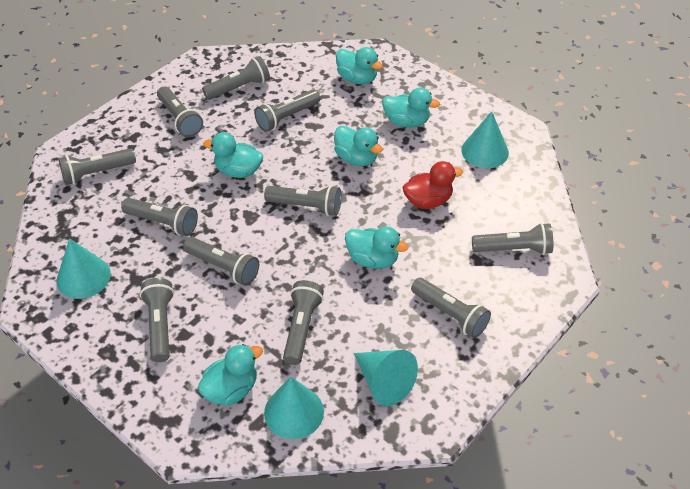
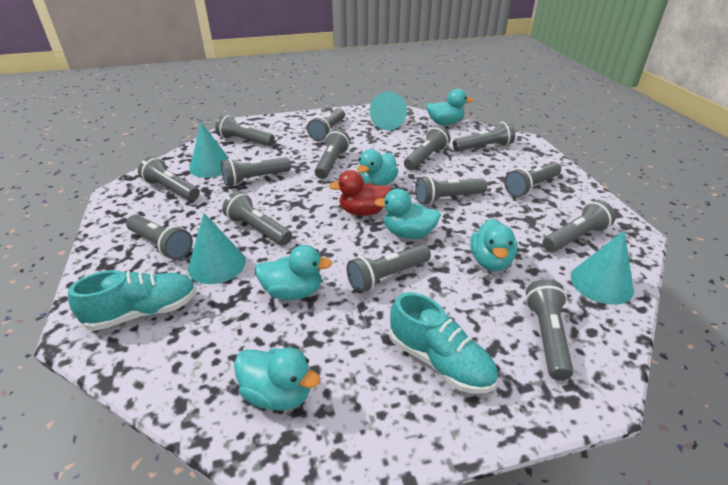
grey flashlight: 11 -> 14
turquoise shoe: 0 -> 2

